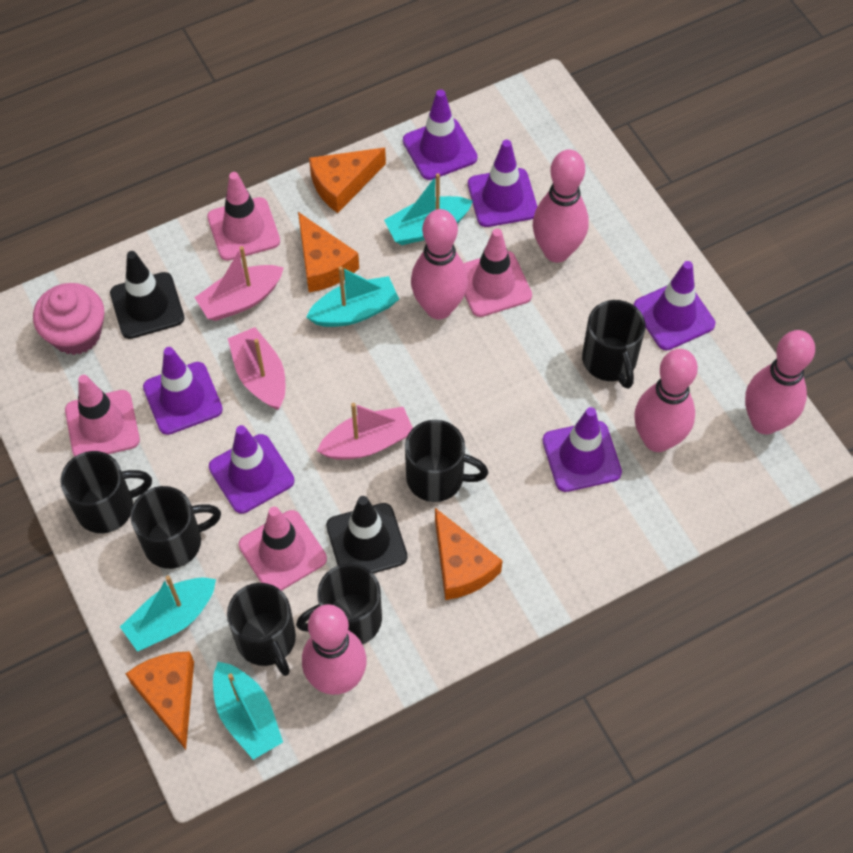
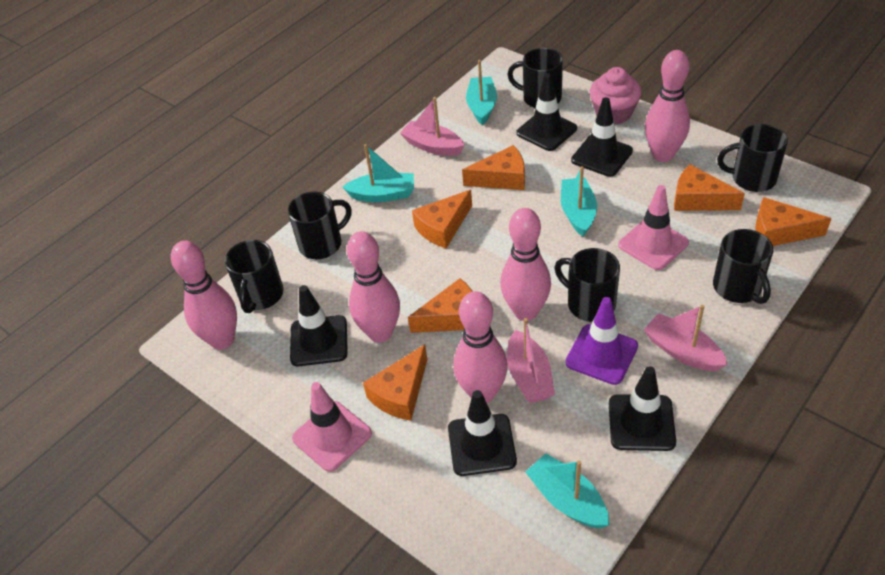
black traffic cone: 2 -> 5
orange cheese: 4 -> 6
pink traffic cone: 4 -> 2
purple traffic cone: 6 -> 1

